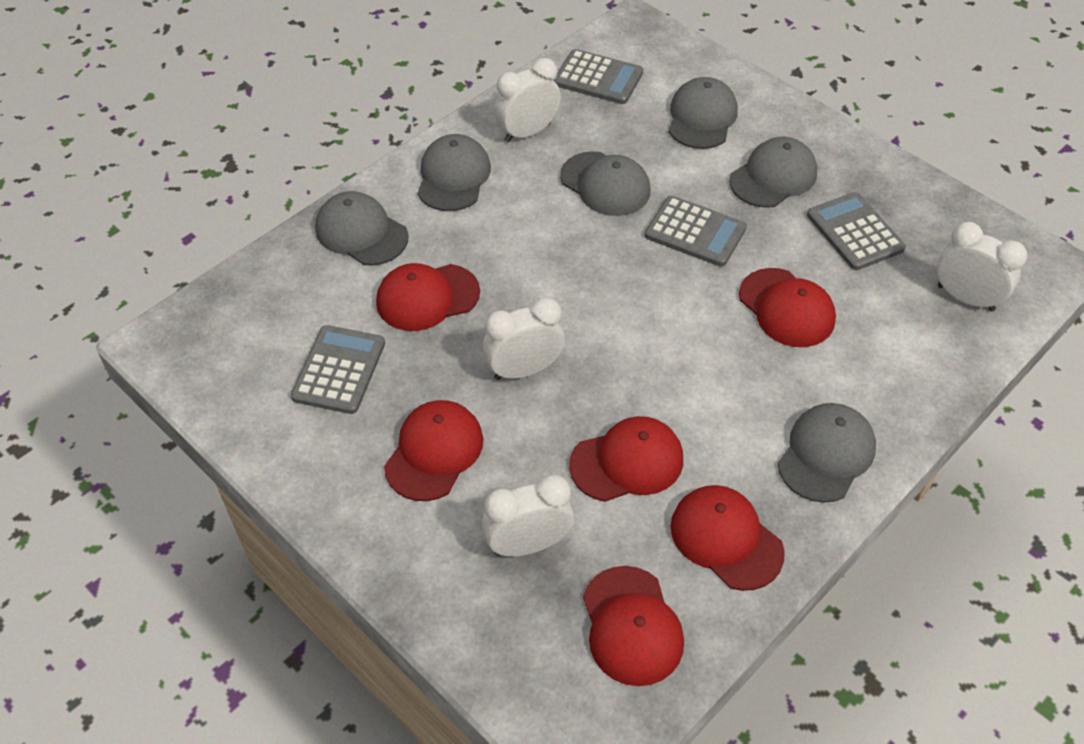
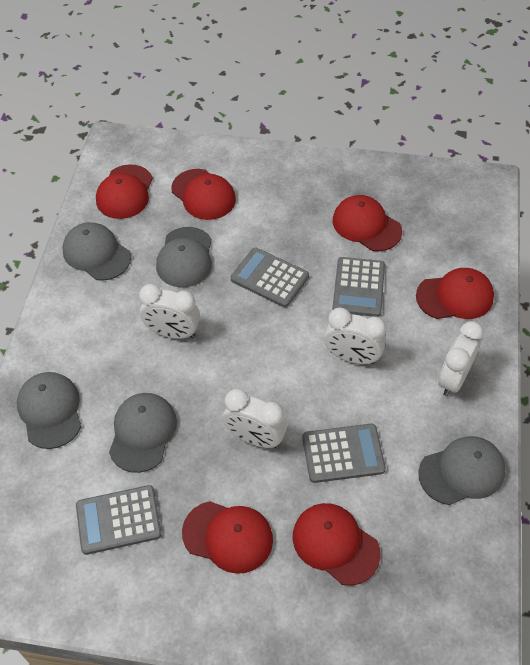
grey cap: 6 -> 5

